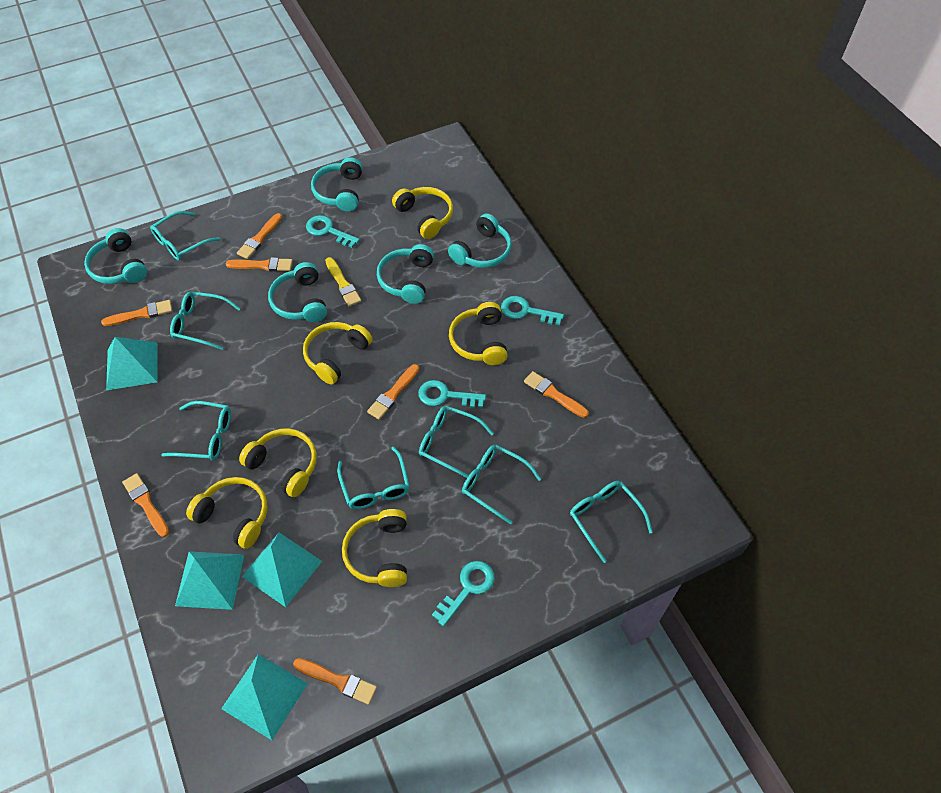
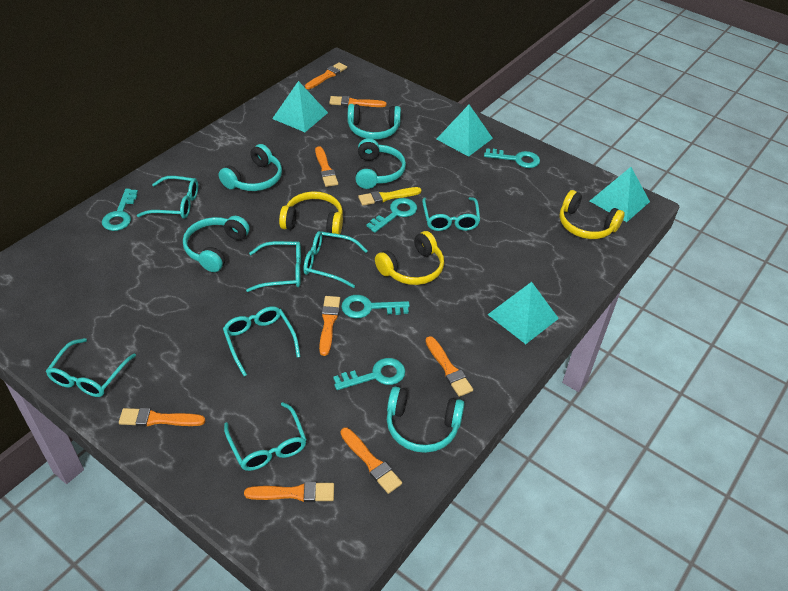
orange brush: 7 -> 8
turquoise key: 4 -> 5
yellow headphones: 6 -> 3

